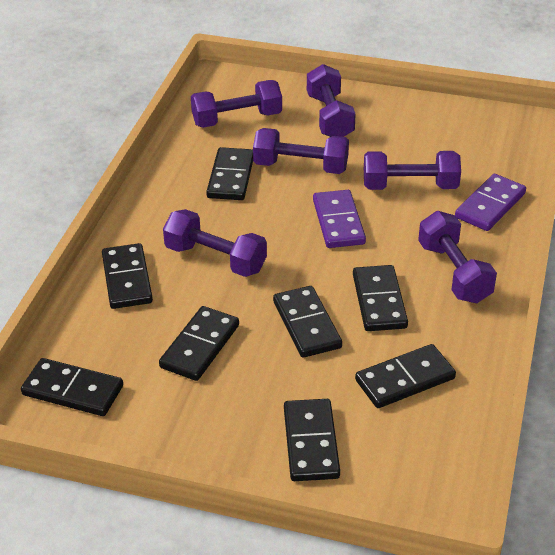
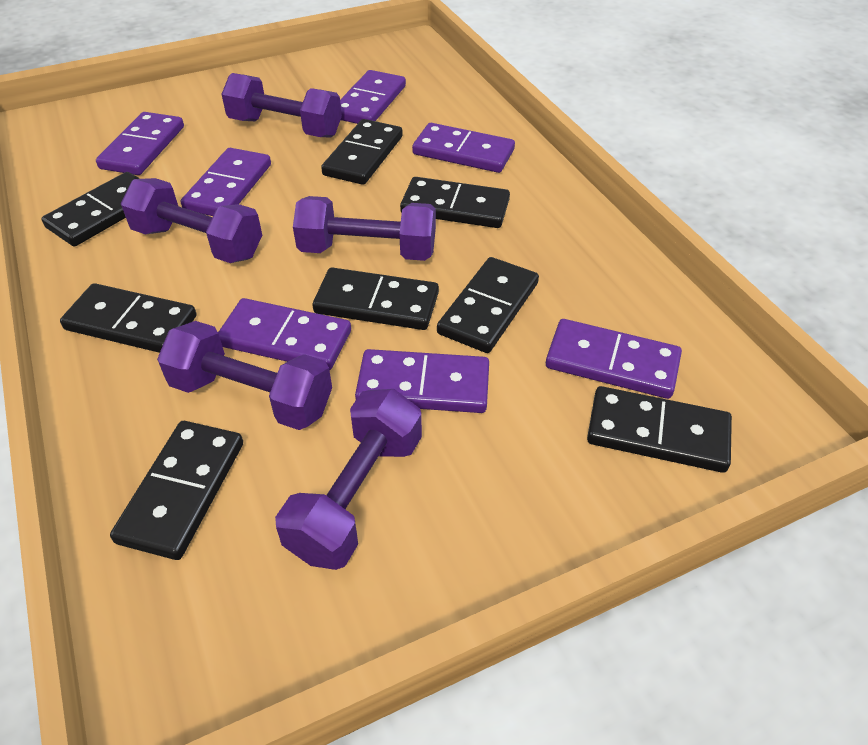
purple domino: 2 -> 7
purple dumbbell: 6 -> 5

